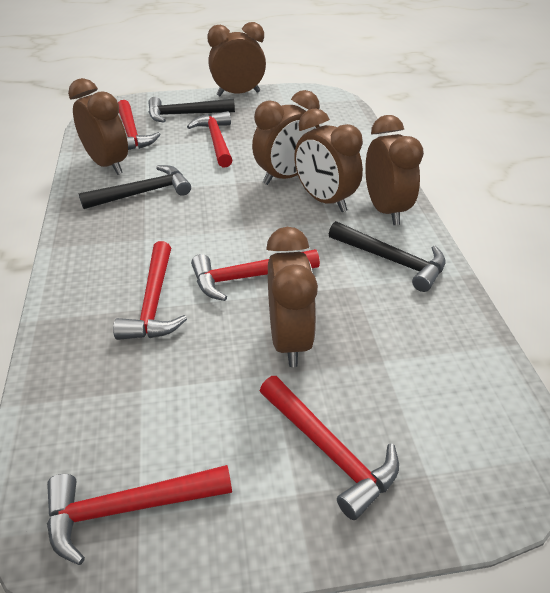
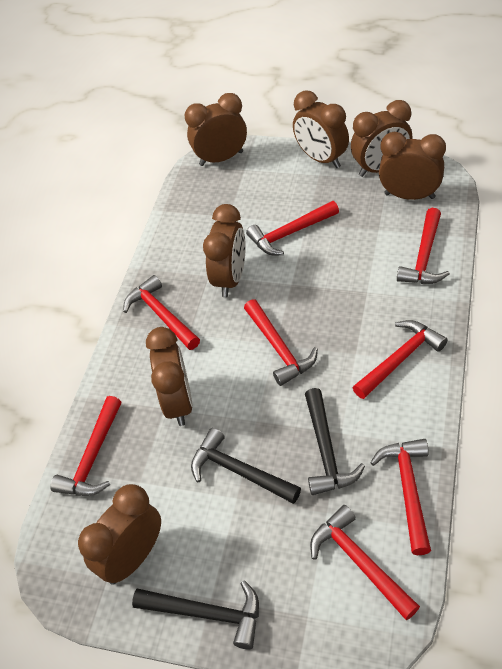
brown clock: 6 -> 7
red hammer: 6 -> 8

